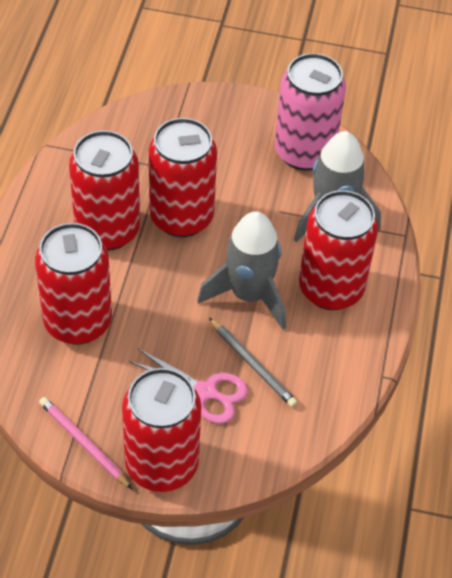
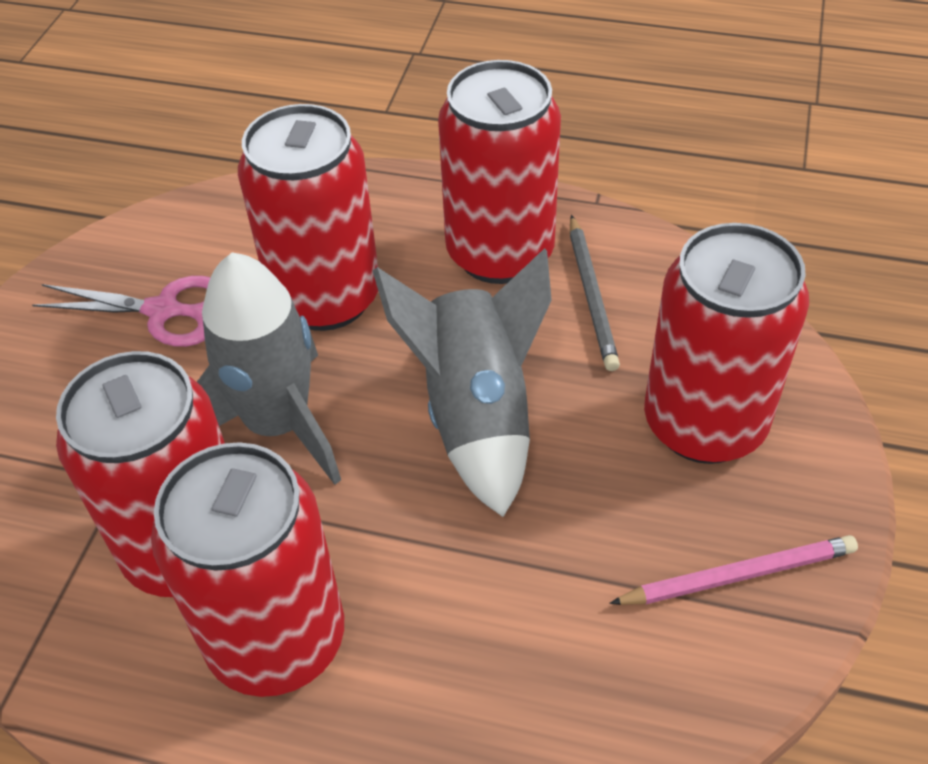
pink can: 1 -> 0

